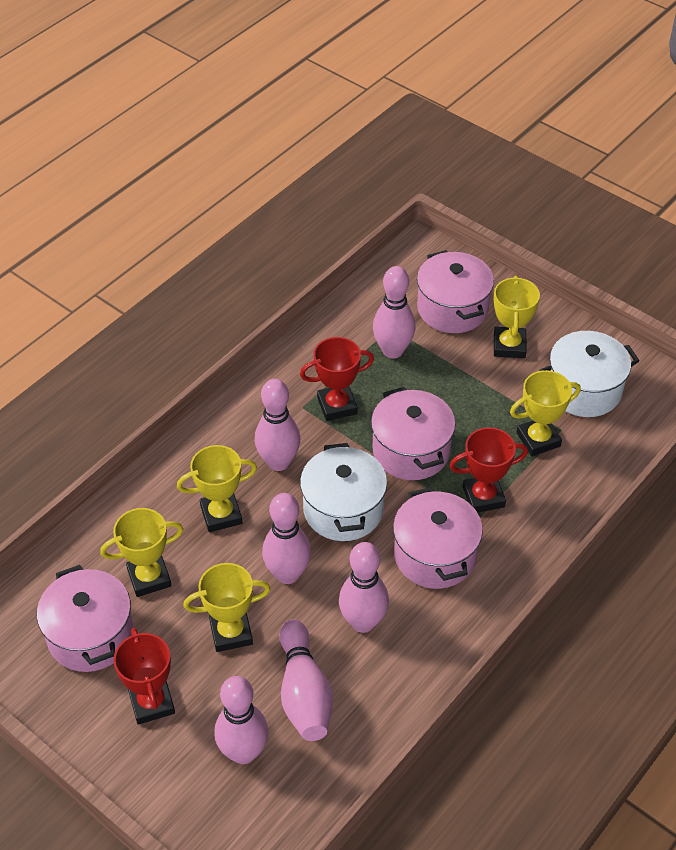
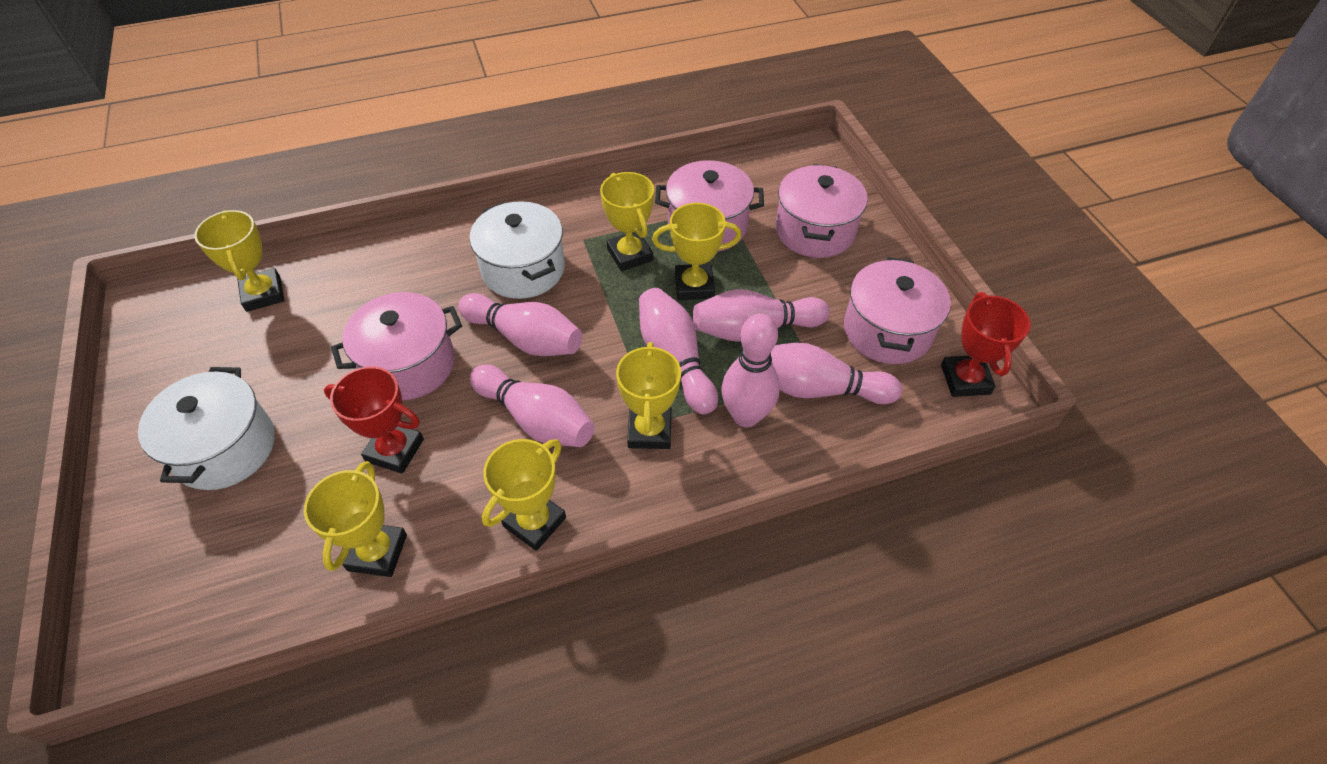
red trophy: 3 -> 2
yellow trophy: 5 -> 6

